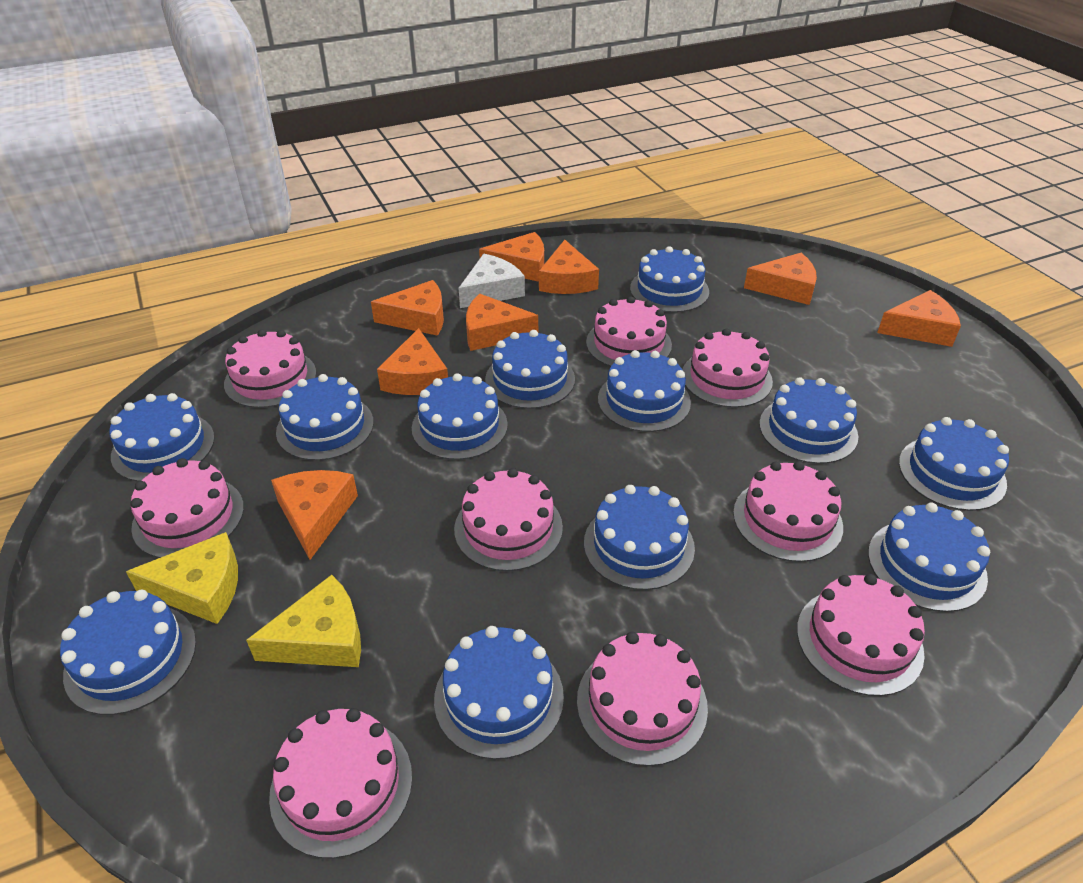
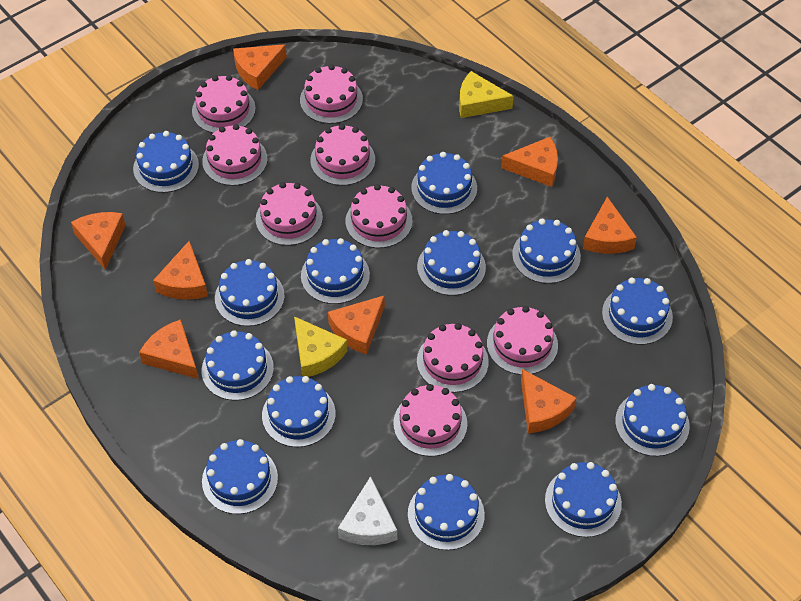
blue cake: 12 -> 13

